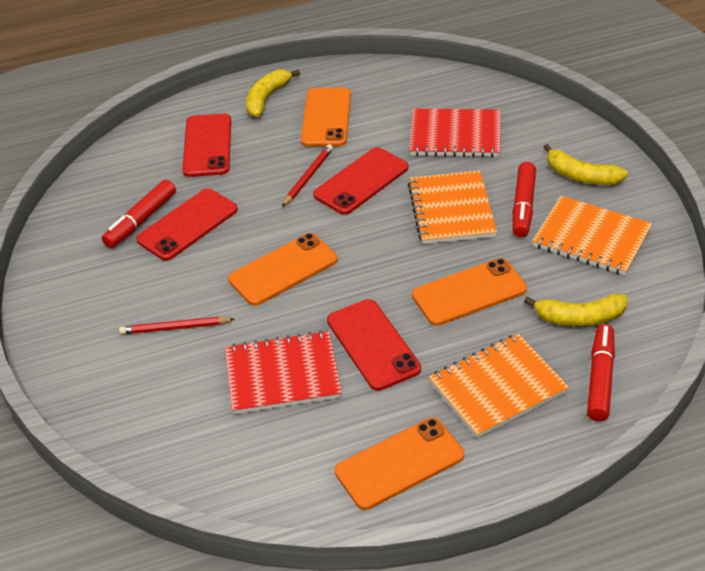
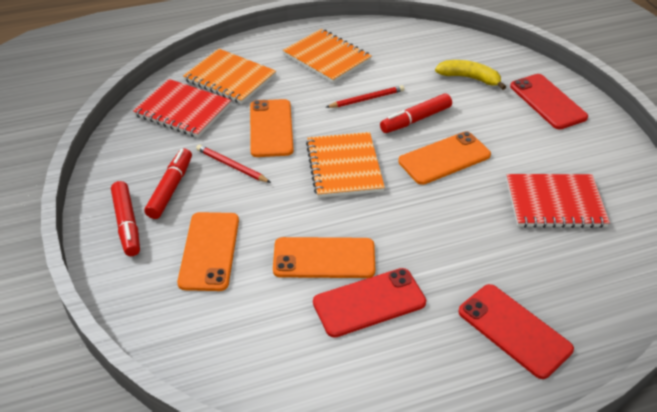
red phone: 4 -> 3
yellow banana: 3 -> 1

